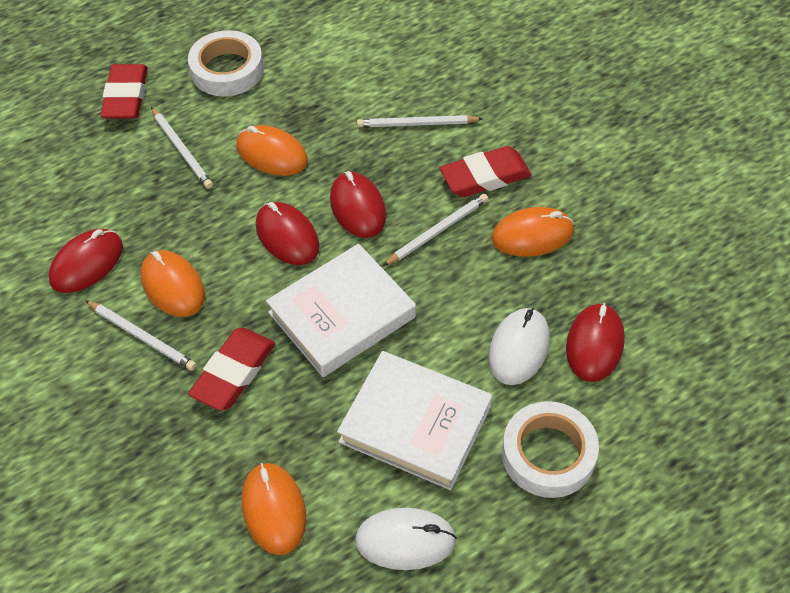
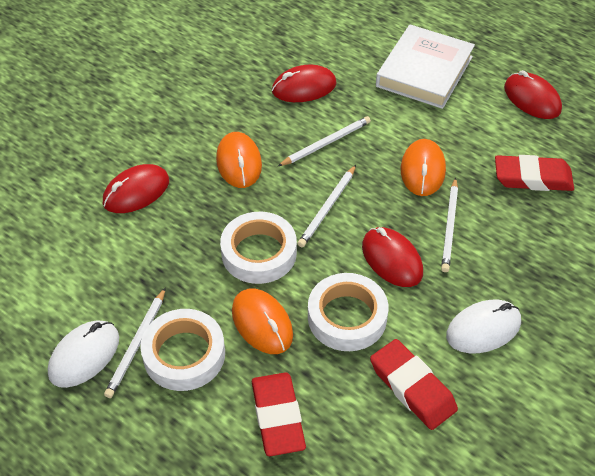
orange mouse: 4 -> 3
white book: 2 -> 1
white tape: 2 -> 3

